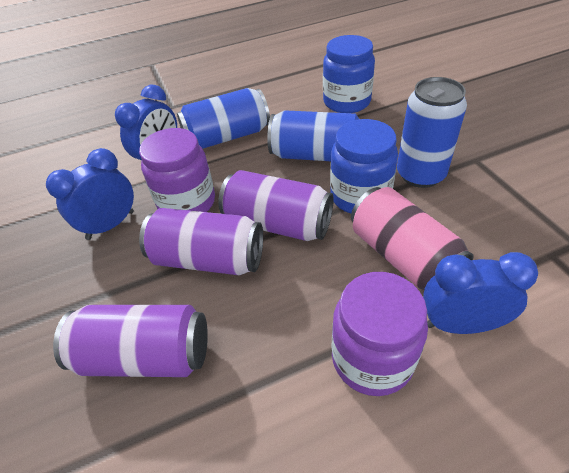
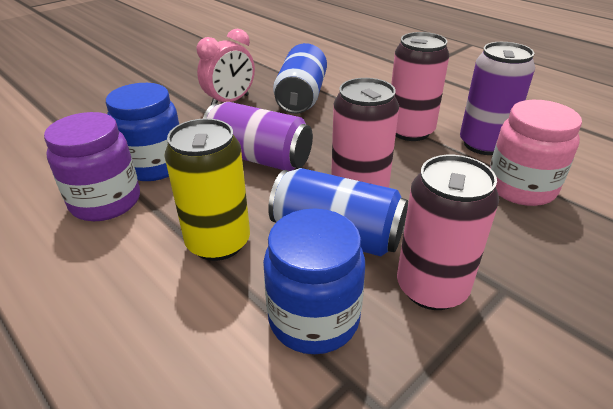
blue can: 3 -> 2
blue clock: 3 -> 0
pink can: 1 -> 3
pink clock: 0 -> 1
pink jar: 0 -> 1
purple can: 3 -> 2
purple jar: 2 -> 1
yellow can: 0 -> 1

